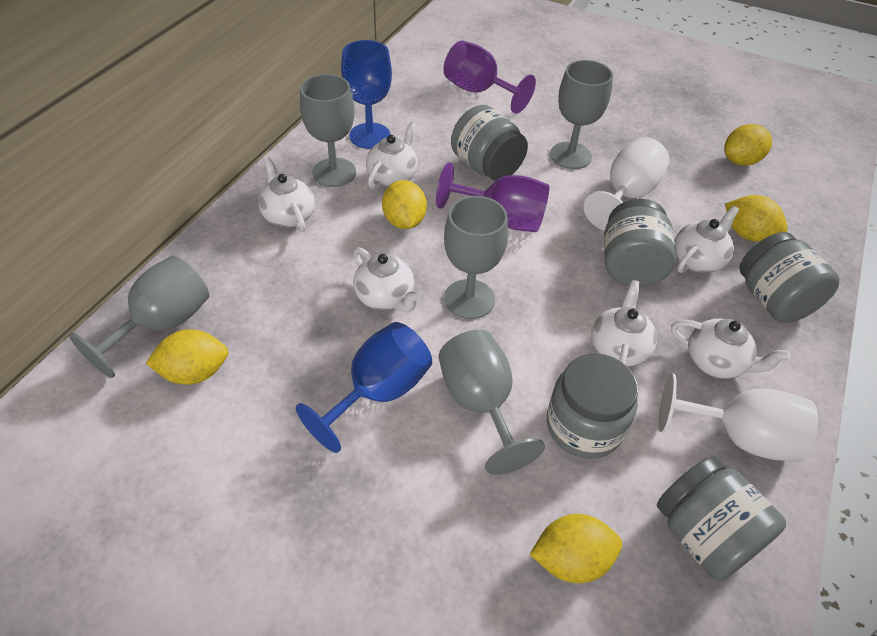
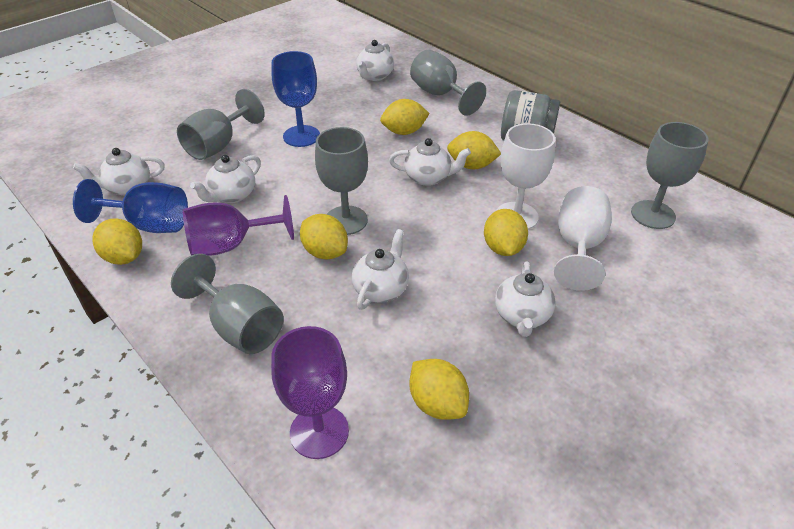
grey jar: 5 -> 1
yellow lemon: 5 -> 6

